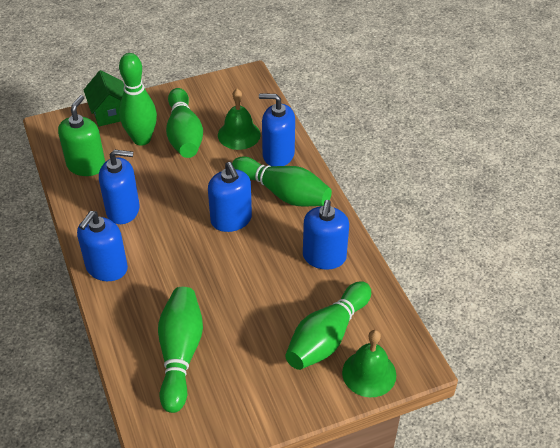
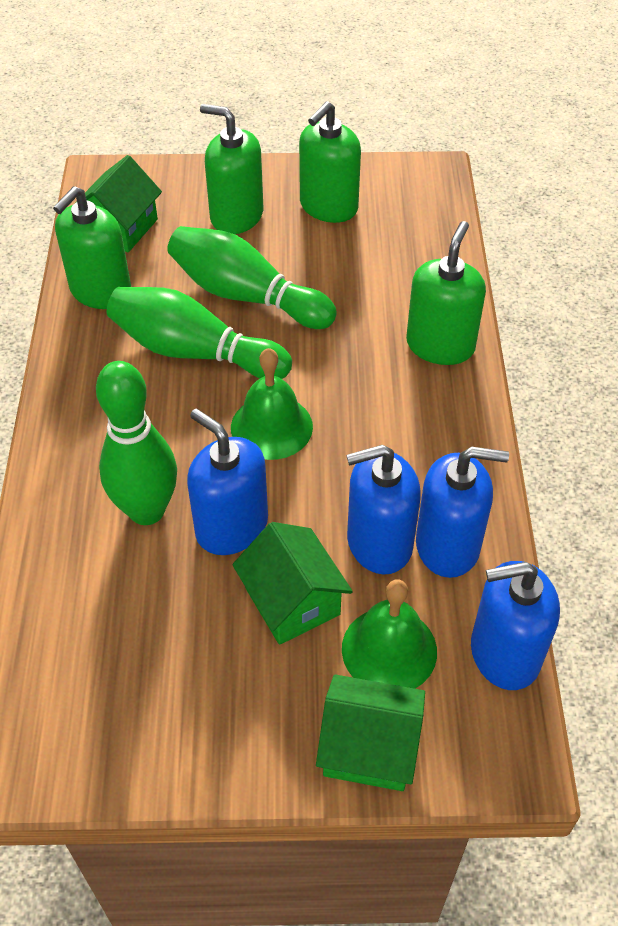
blue soap dispenser: 5 -> 4
green bowling pin: 5 -> 3
green house: 1 -> 3
green soap dispenser: 1 -> 4

